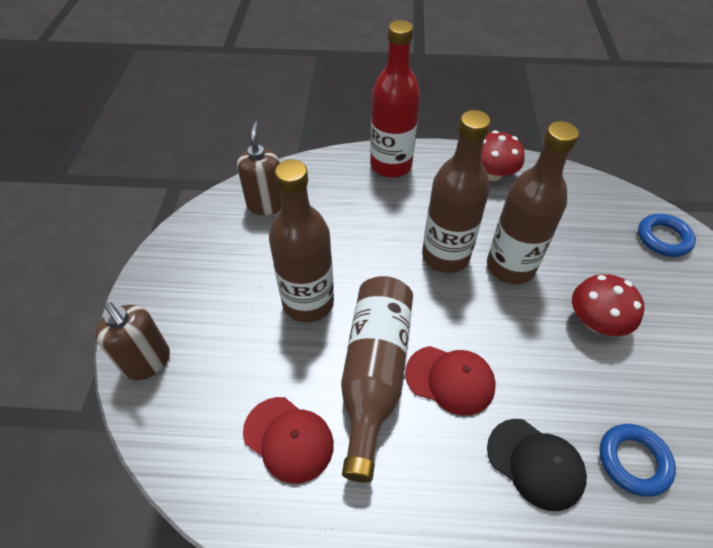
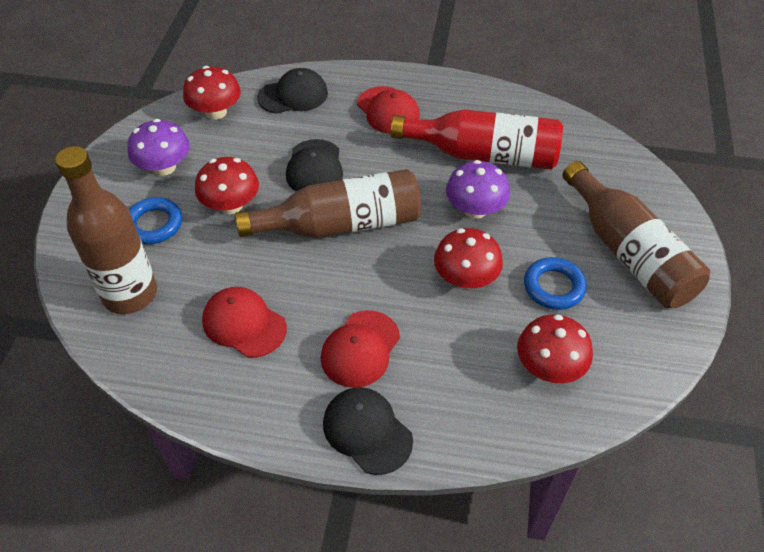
black cap: 1 -> 3
brown bottle: 4 -> 3
brown soap dispenser: 2 -> 0
purple mushroom: 0 -> 2
red cap: 2 -> 3
red mushroom: 2 -> 4

